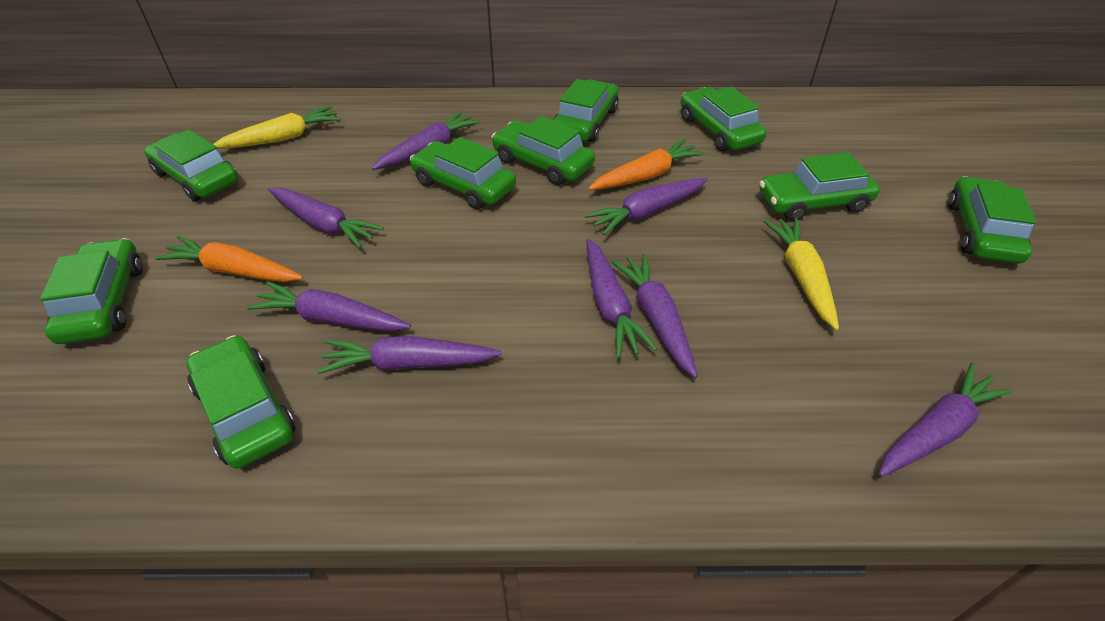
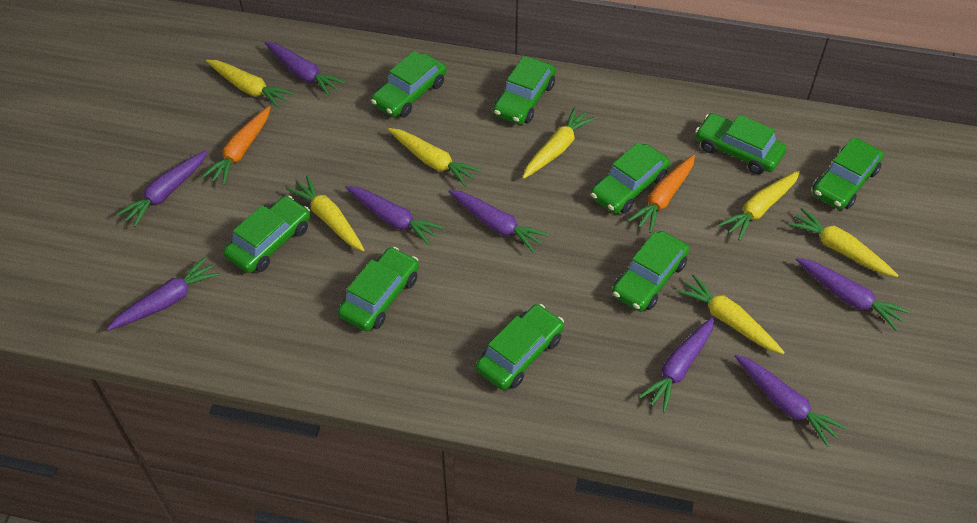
yellow carrot: 2 -> 7

